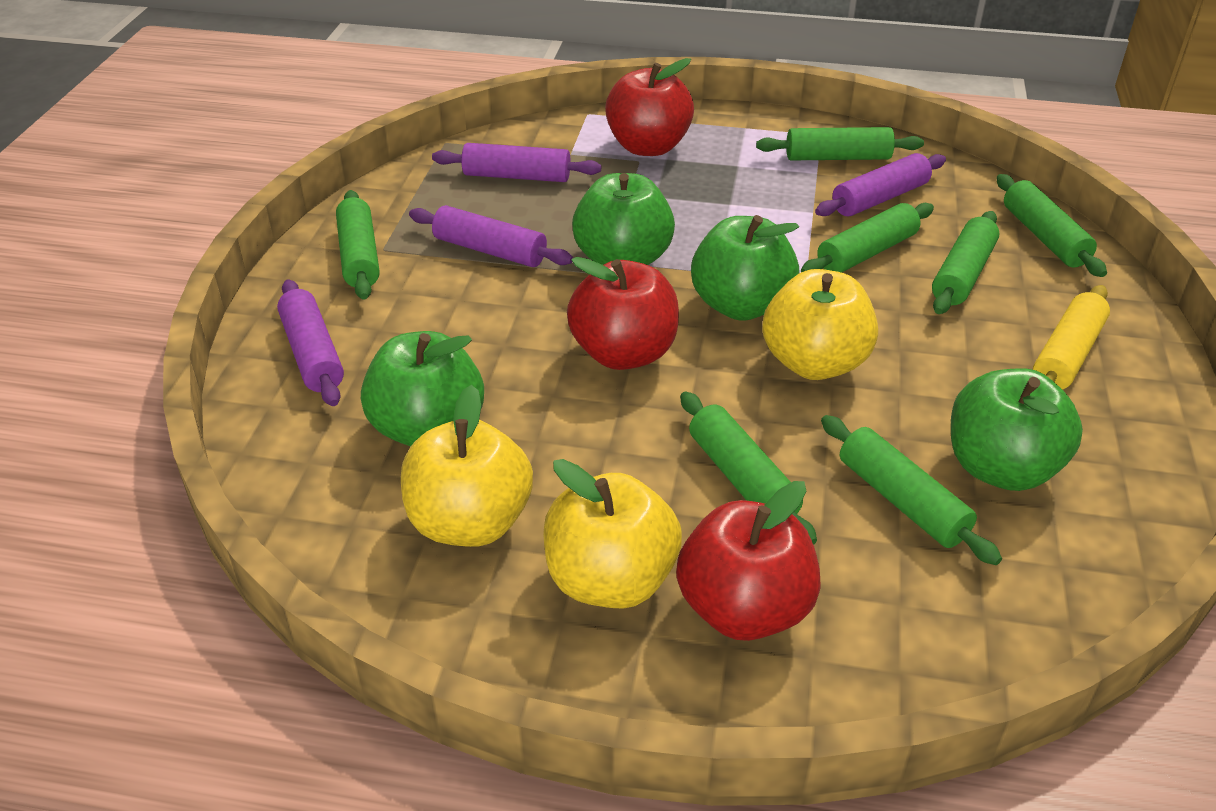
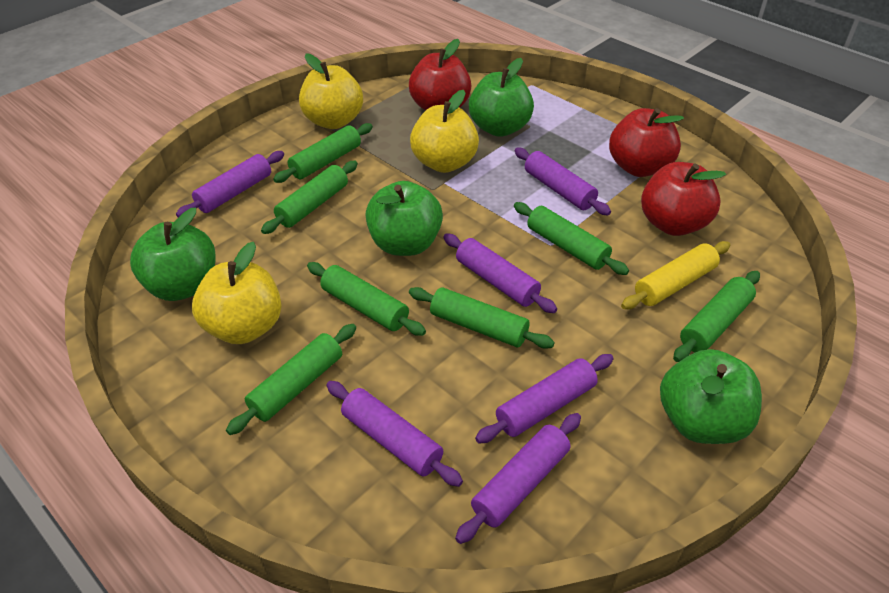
purple rolling pin: 4 -> 6

